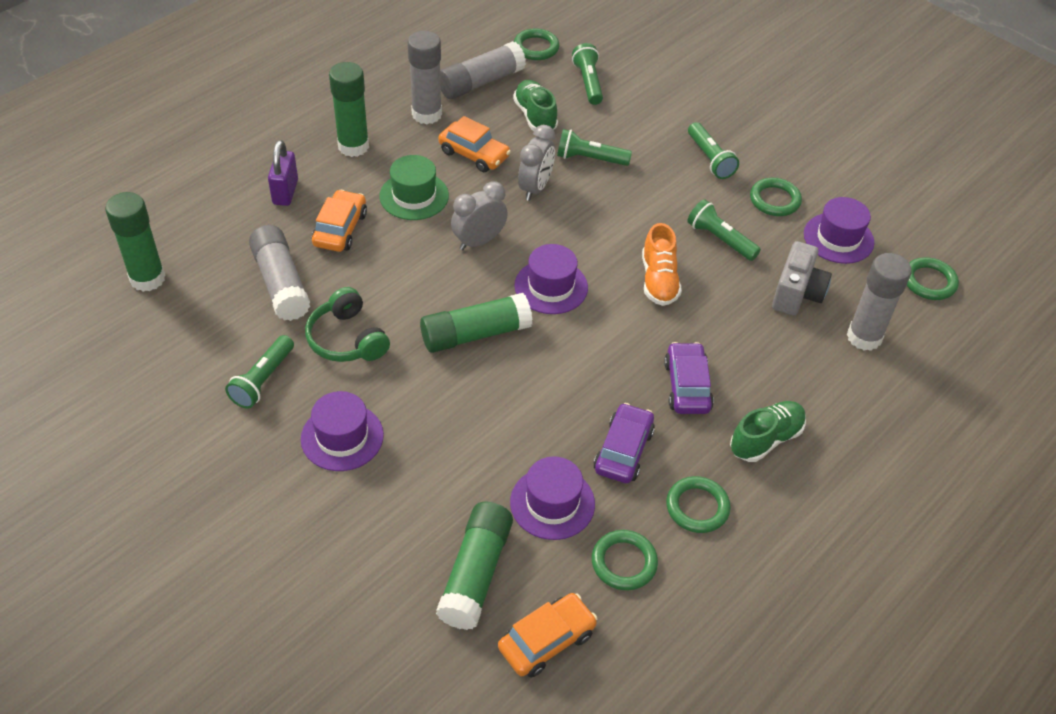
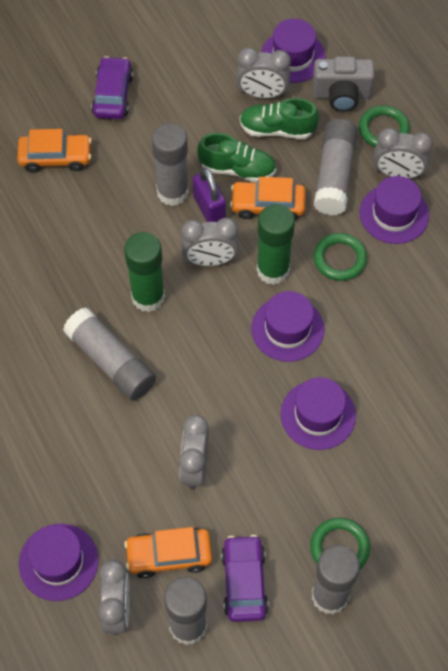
green flashlight: 5 -> 0
green glue stick: 4 -> 2
green hat: 1 -> 0
green headphones: 1 -> 0
green ring: 5 -> 3
grey clock: 2 -> 5
grey glue stick: 4 -> 5
orange shoe: 1 -> 0
purple hat: 4 -> 5

